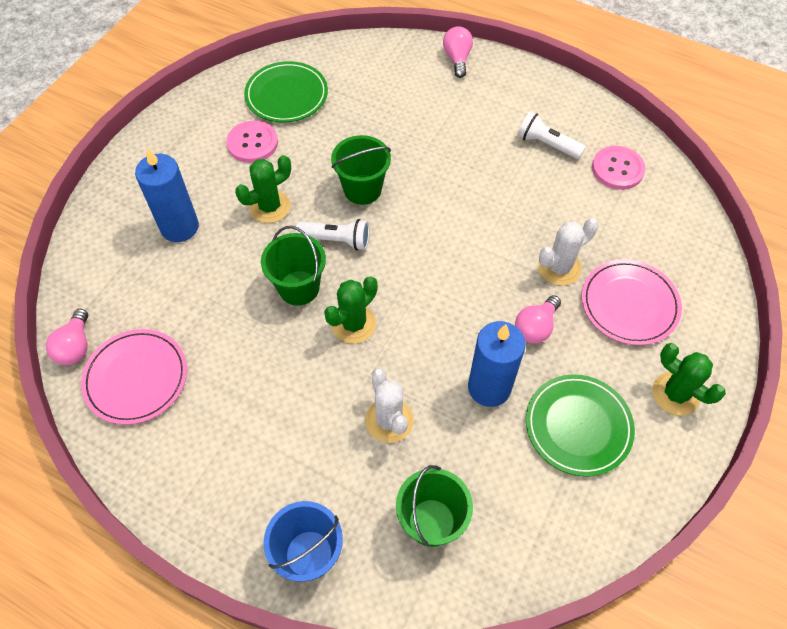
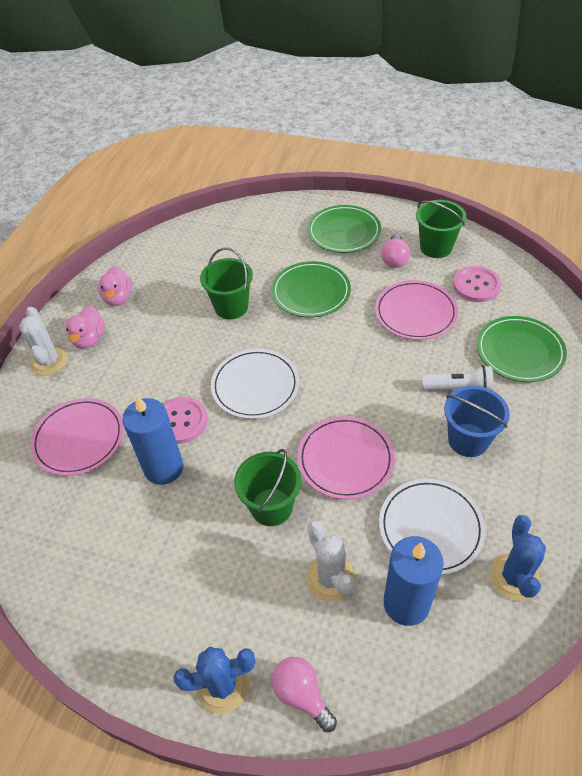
blue cactus: 0 -> 2
green cactus: 3 -> 0
green plate: 2 -> 3
pink duck: 0 -> 2
pink light bulb: 3 -> 2
pink plate: 2 -> 3
white flashlight: 2 -> 1
white plate: 0 -> 2

